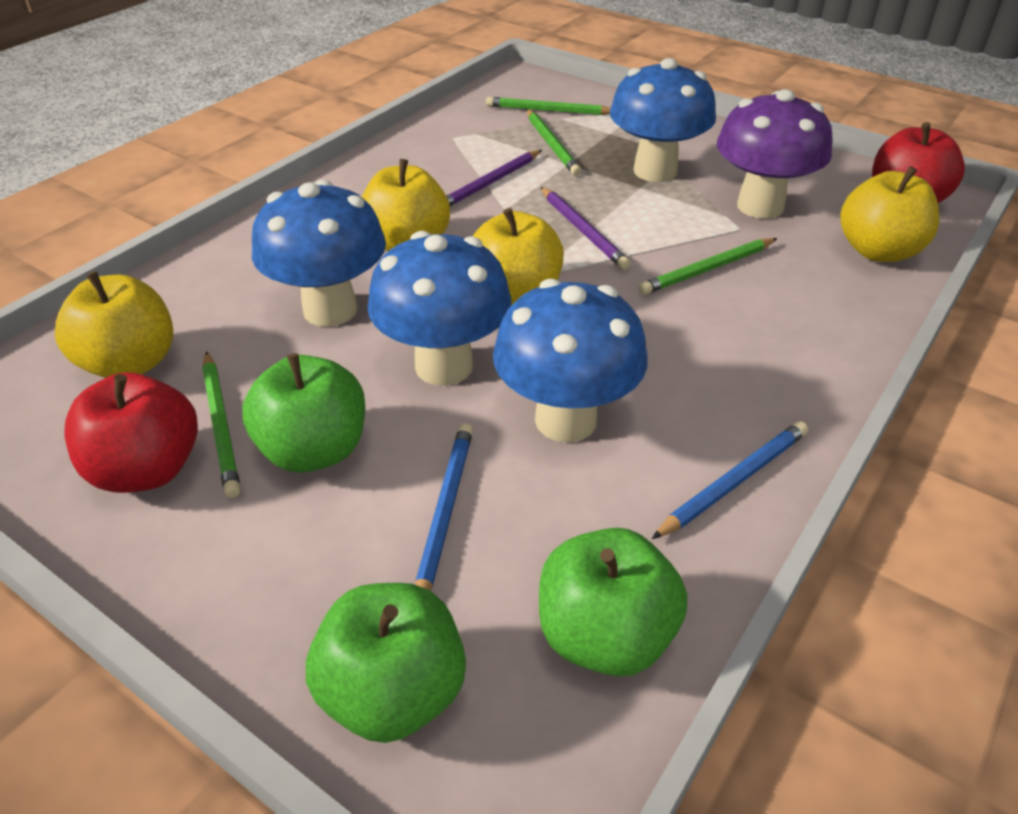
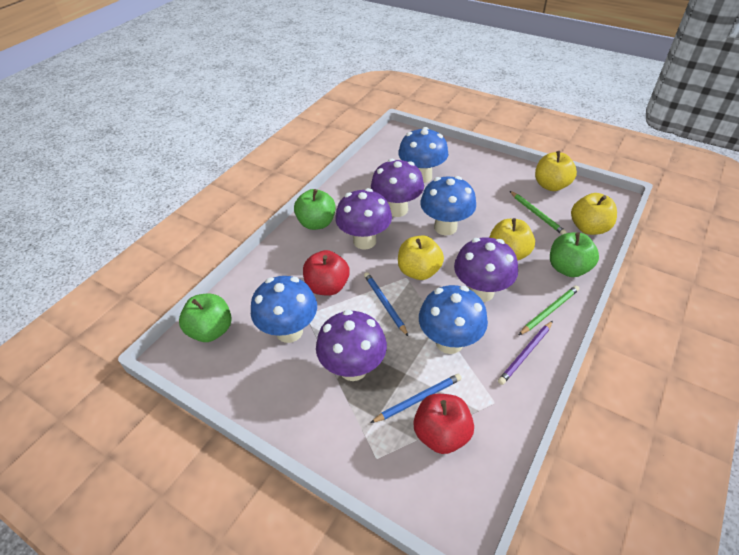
green pencil: 4 -> 2
purple mushroom: 1 -> 4
purple pencil: 2 -> 1

